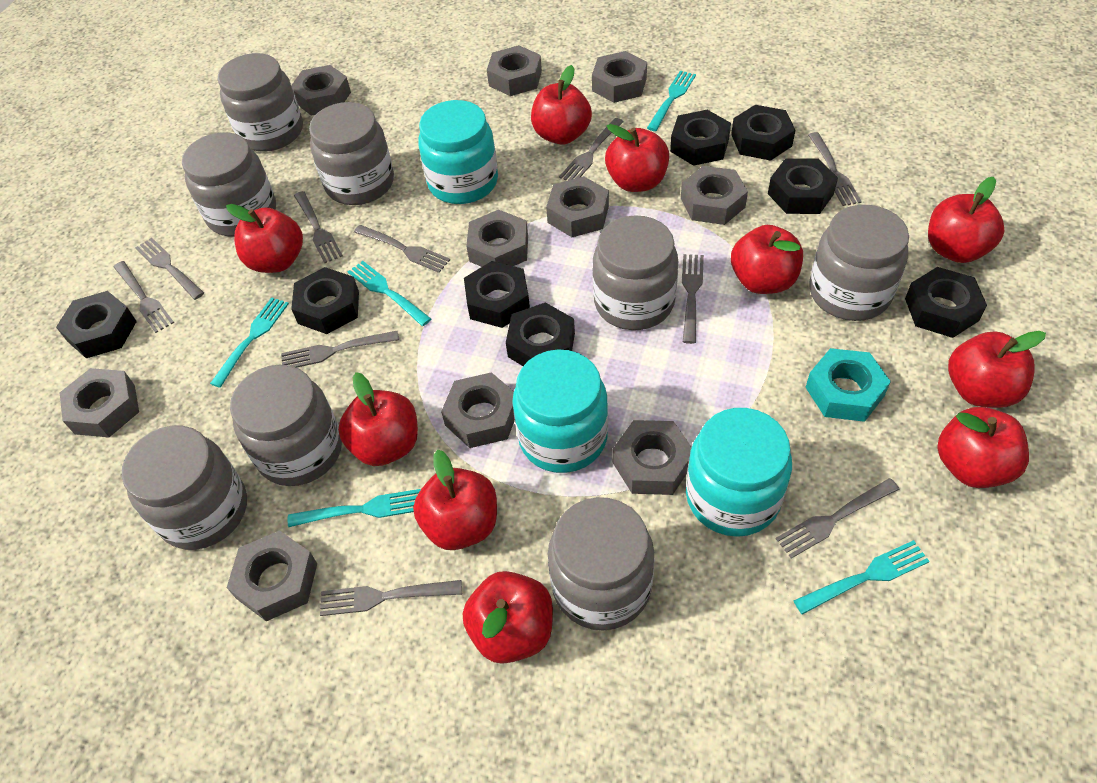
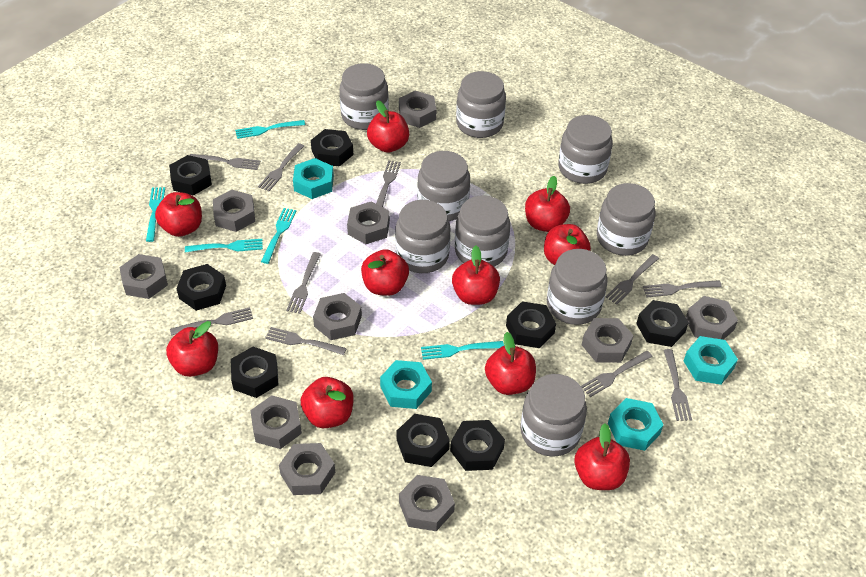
grey jar: 8 -> 9
turquoise jar: 3 -> 0
turquoise nut: 1 -> 4

